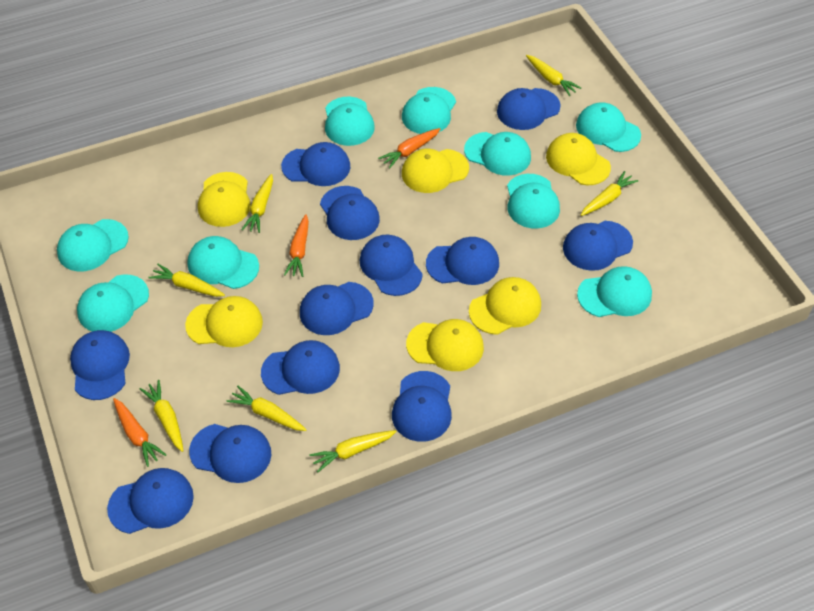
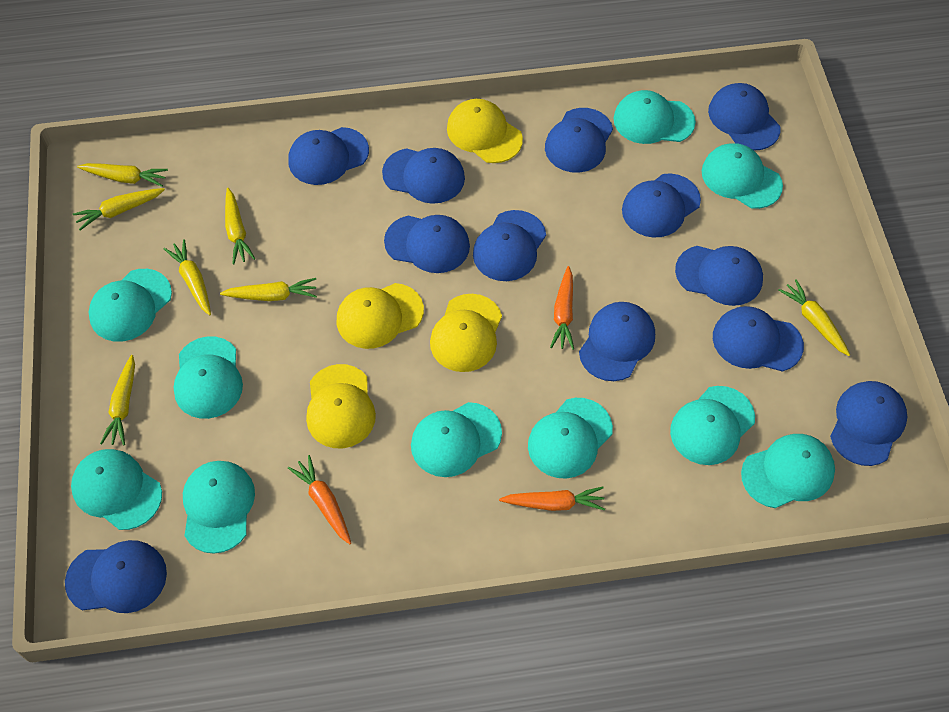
turquoise cap: 9 -> 10
yellow cap: 6 -> 4

